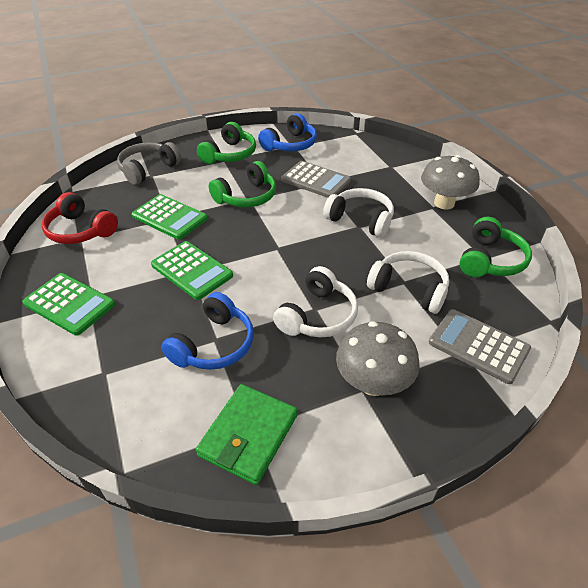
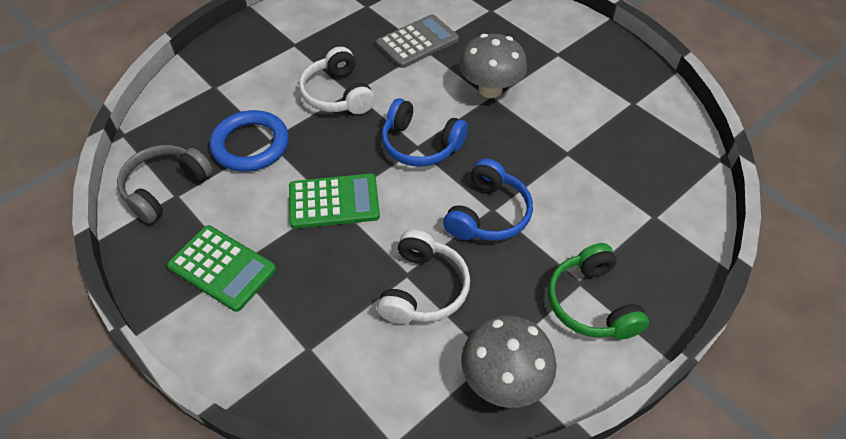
blue ring: 0 -> 1
green calculator: 3 -> 2
green headphones: 3 -> 1
green wallet: 1 -> 0
grey calculator: 2 -> 1
red headphones: 1 -> 0
white headphones: 3 -> 2

